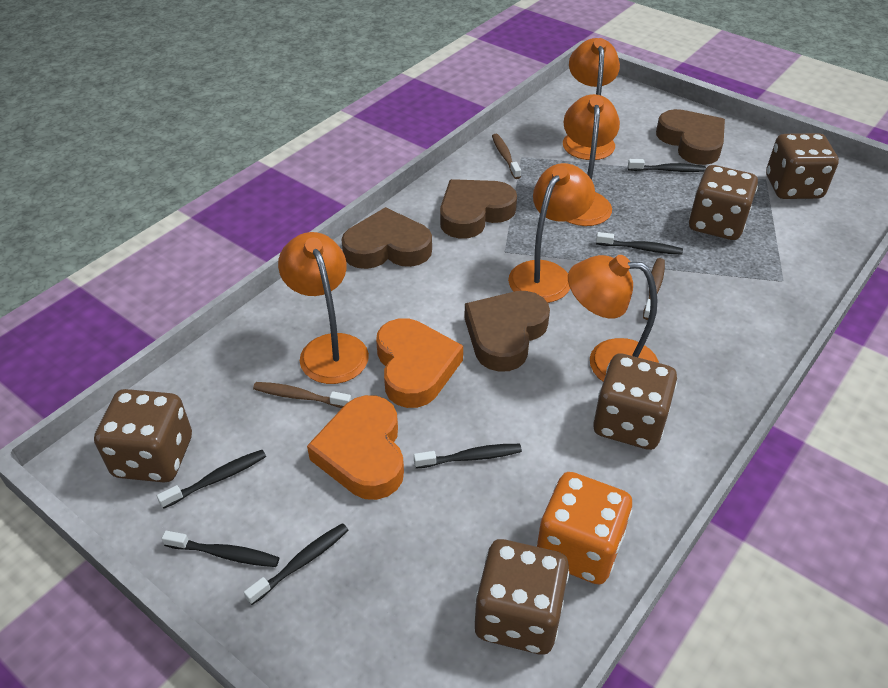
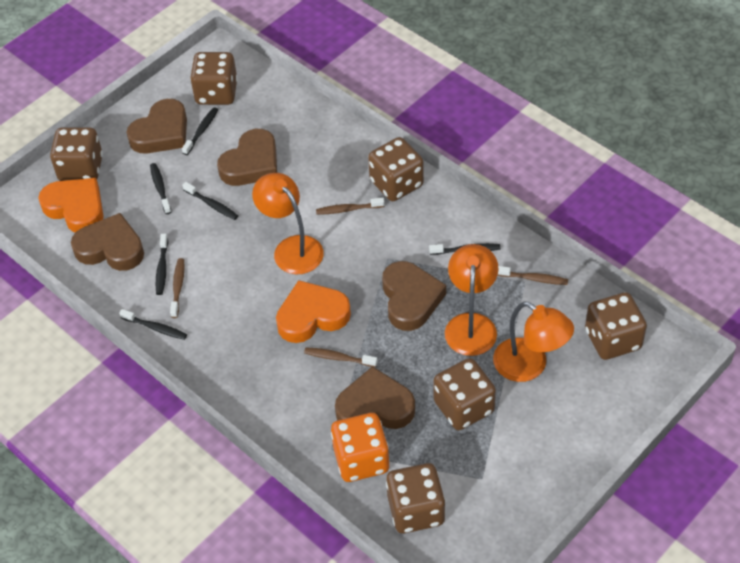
brown dice: 5 -> 6
brown heart: 4 -> 5
brown toothbrush: 3 -> 4
orange lamp: 5 -> 3

